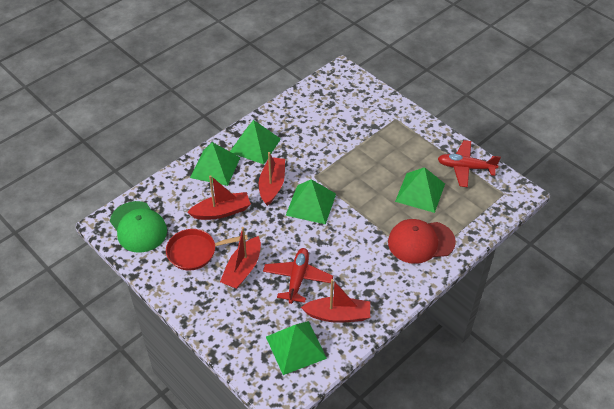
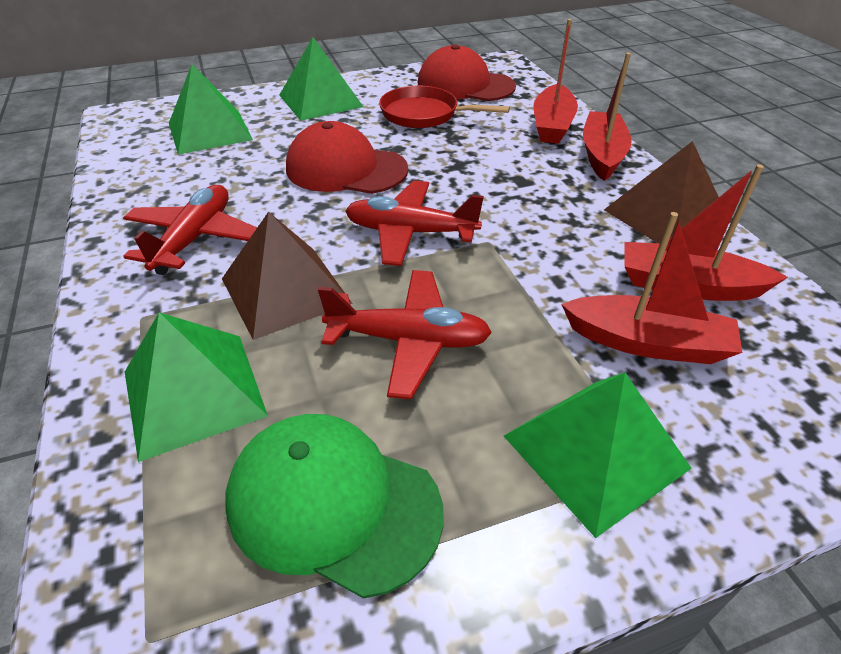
brown pyramid: 0 -> 2
green pyramid: 5 -> 4
red cap: 1 -> 2
red plane: 2 -> 3

